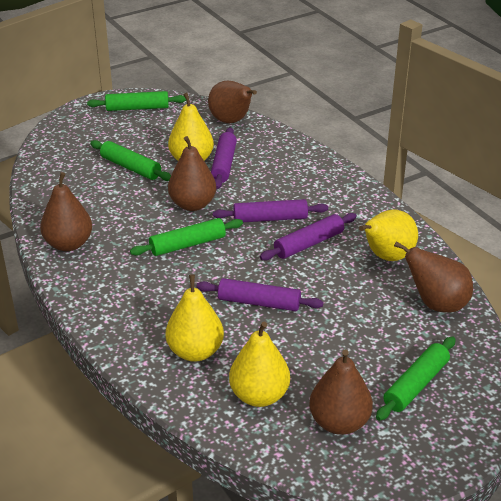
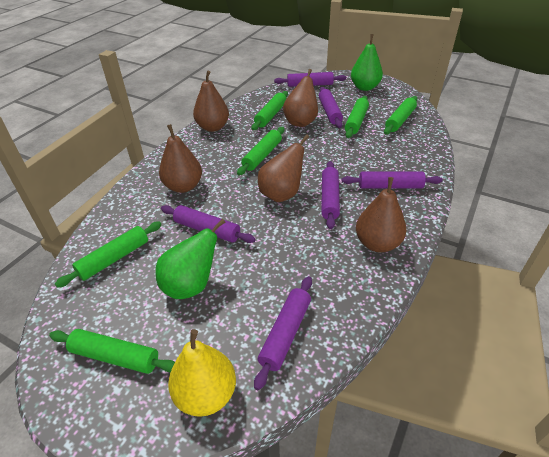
green pear: 0 -> 2
green rolling pin: 4 -> 6
purple rolling pin: 4 -> 6
yellow pear: 4 -> 1

